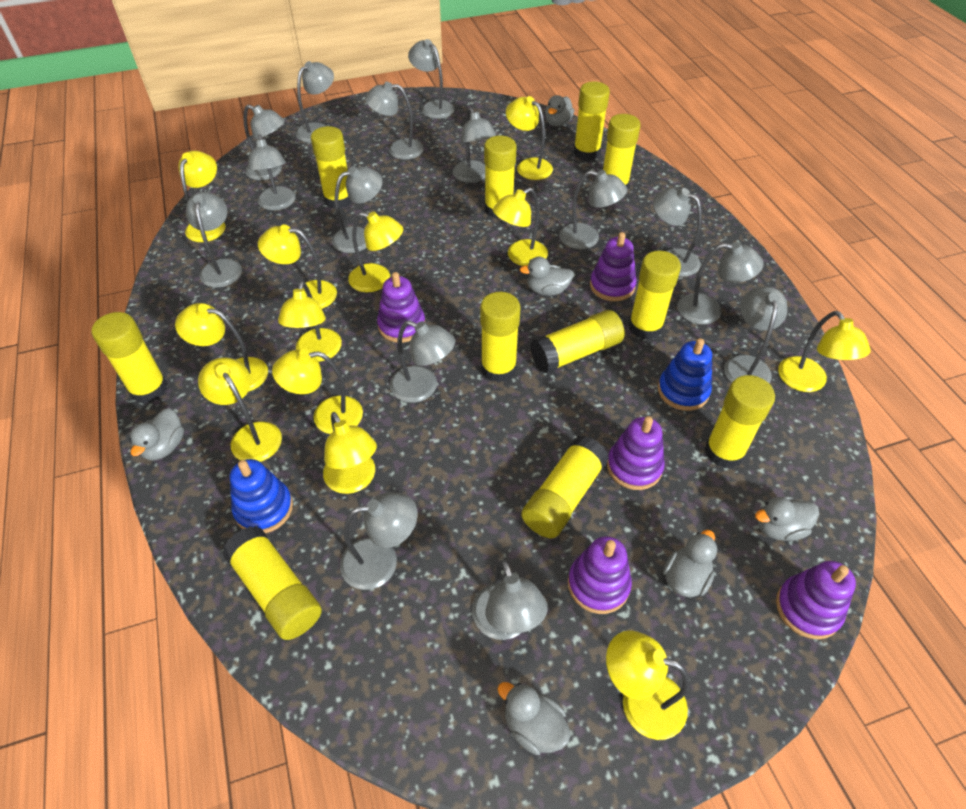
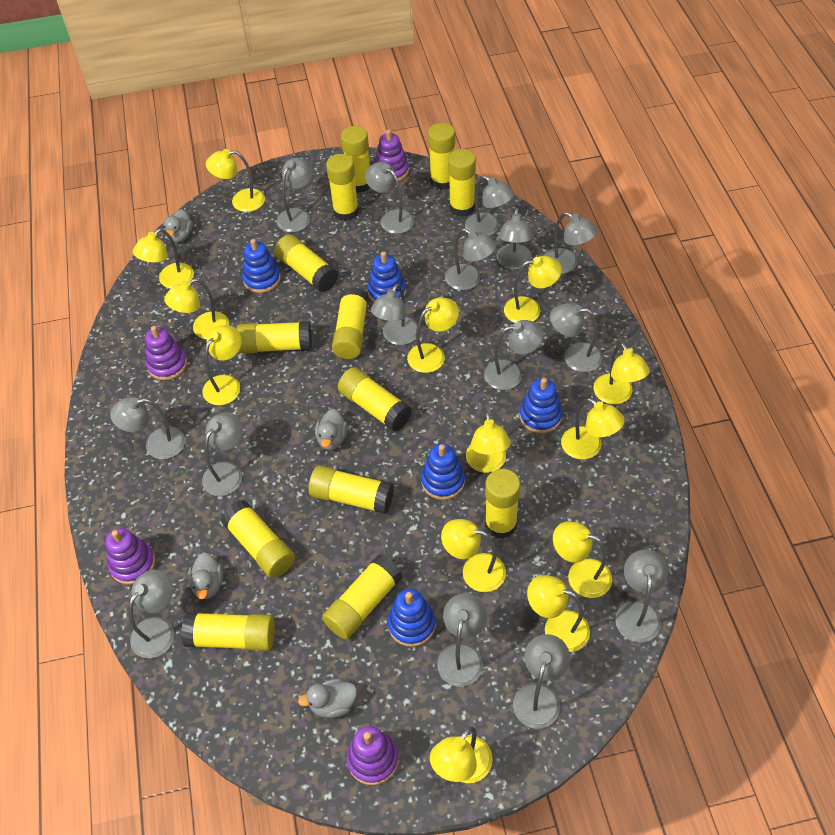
blue stacking toy: 2 -> 5
grey duck: 6 -> 4
purple stacking toy: 5 -> 4
yellow glue stick: 11 -> 13
yellow lamp: 12 -> 13

